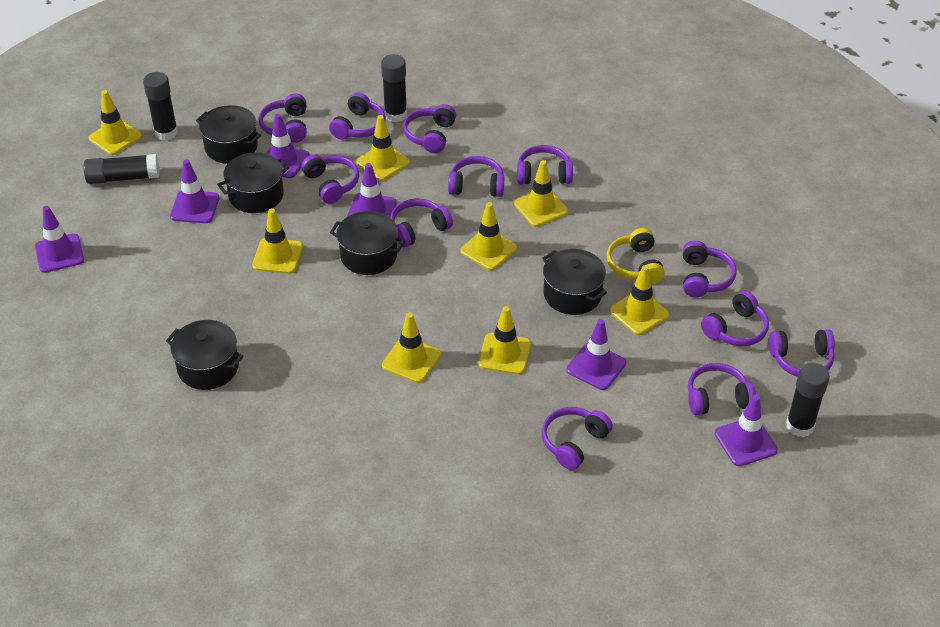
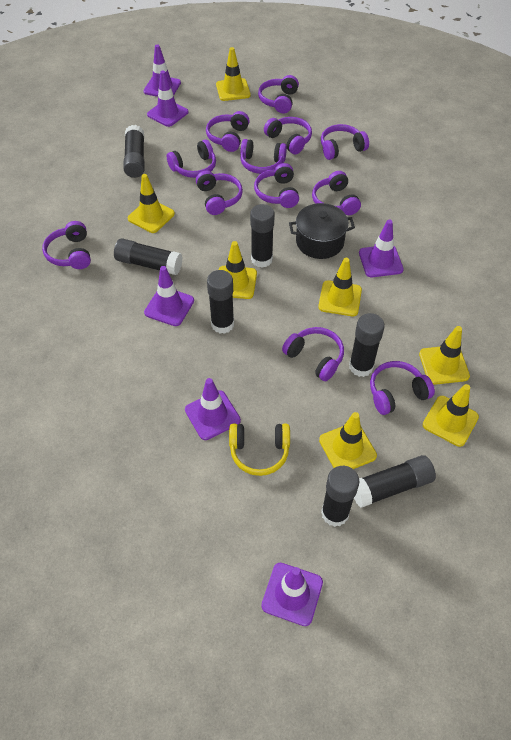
black glue stick: 4 -> 7
black pot: 5 -> 1
yellow traffic cone: 8 -> 7

